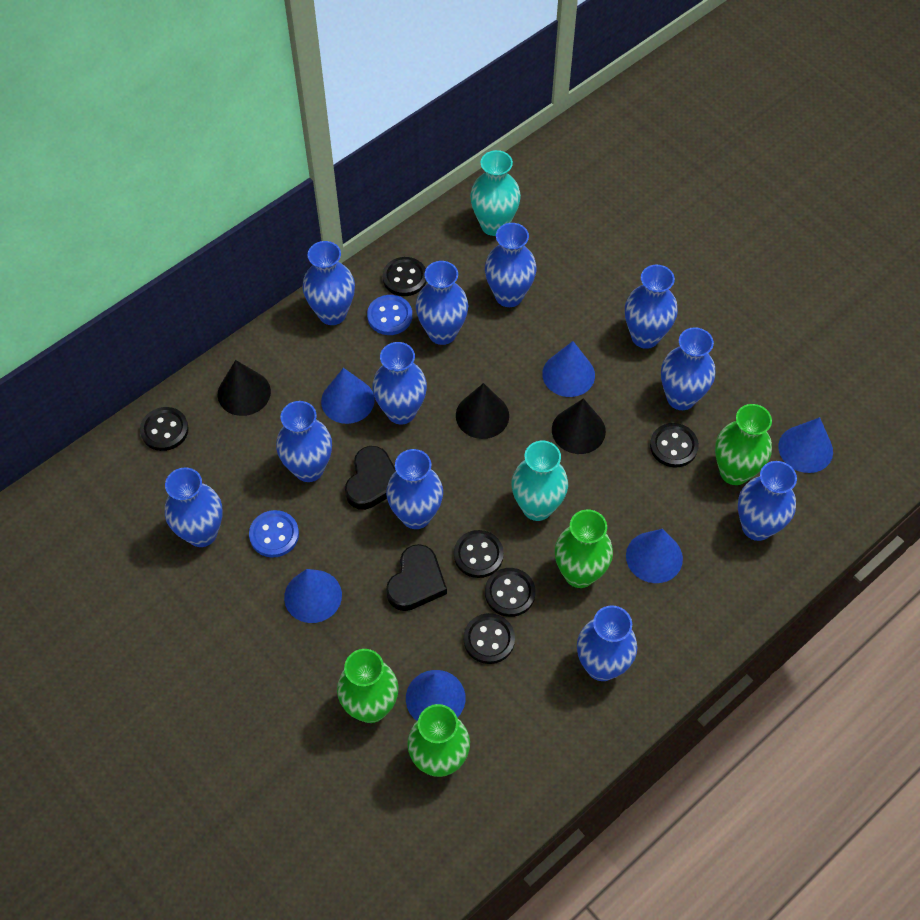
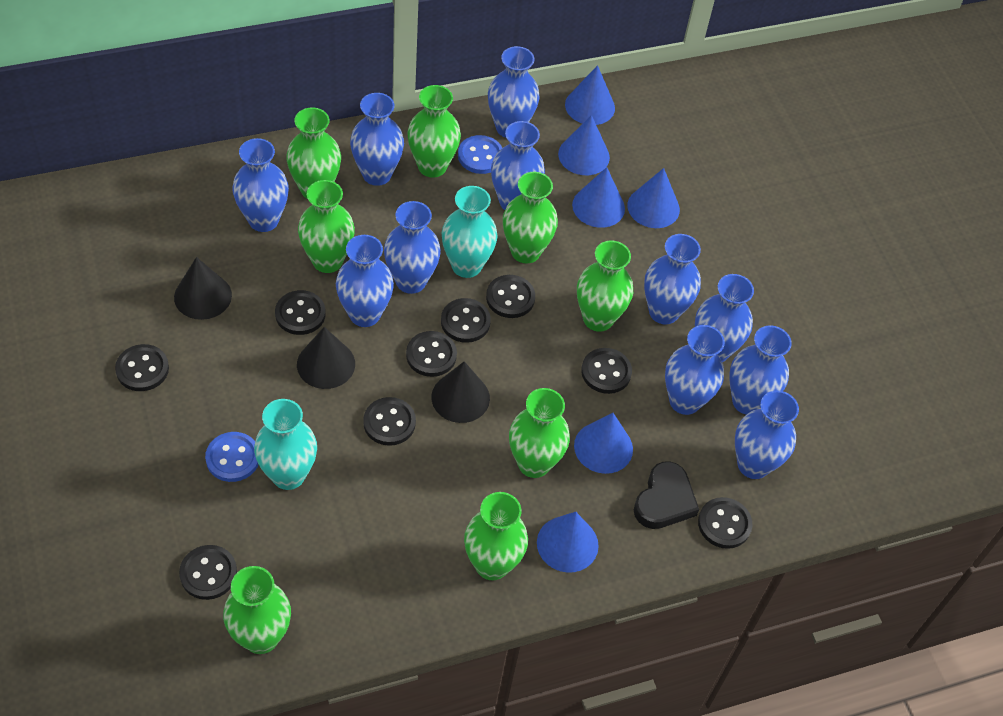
black button: 6 -> 9
black heart: 2 -> 1
green vase: 4 -> 8

